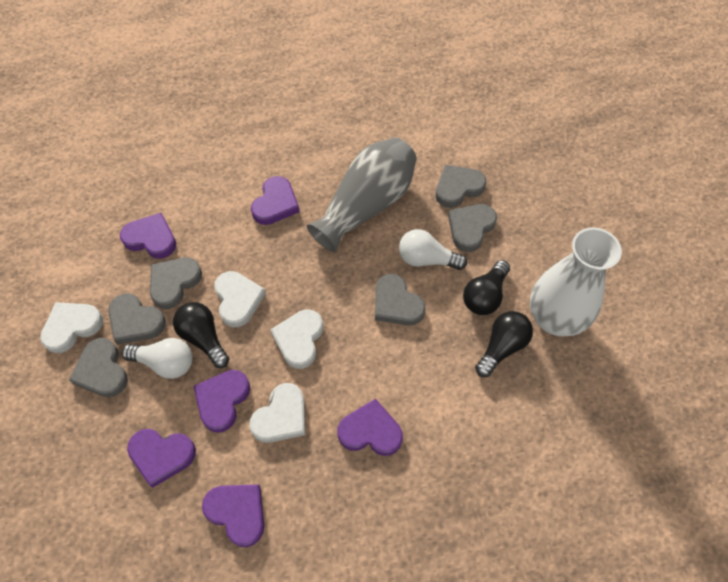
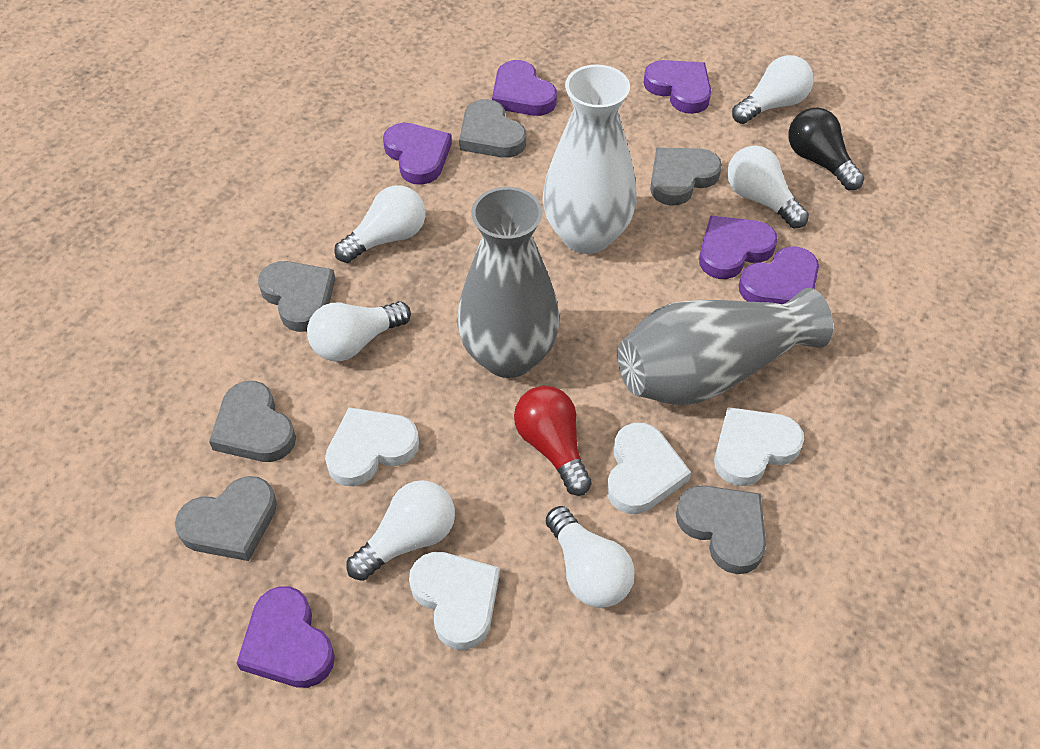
black light bulb: 3 -> 1
grey vase: 1 -> 2
red light bulb: 0 -> 1
white light bulb: 2 -> 6

